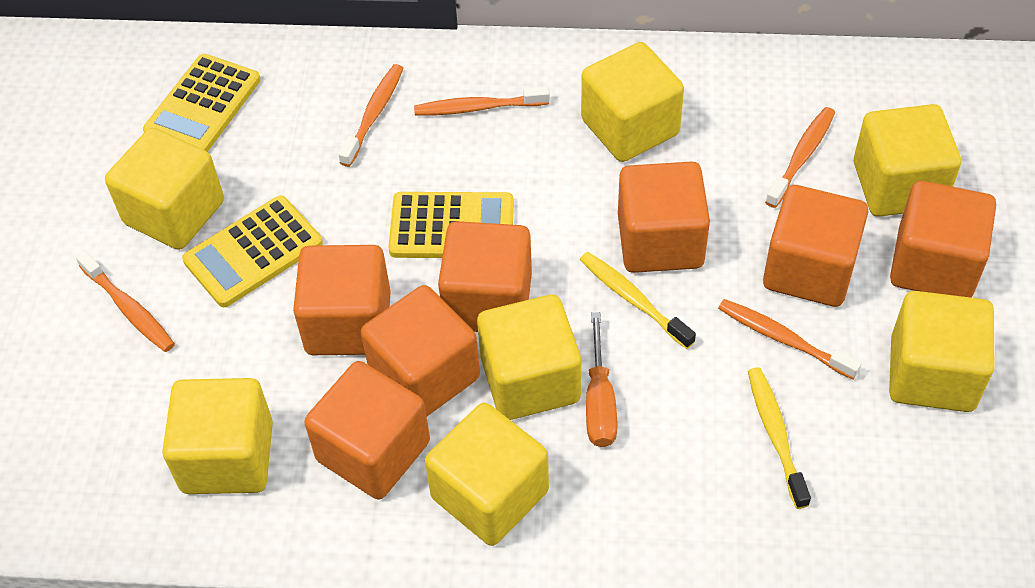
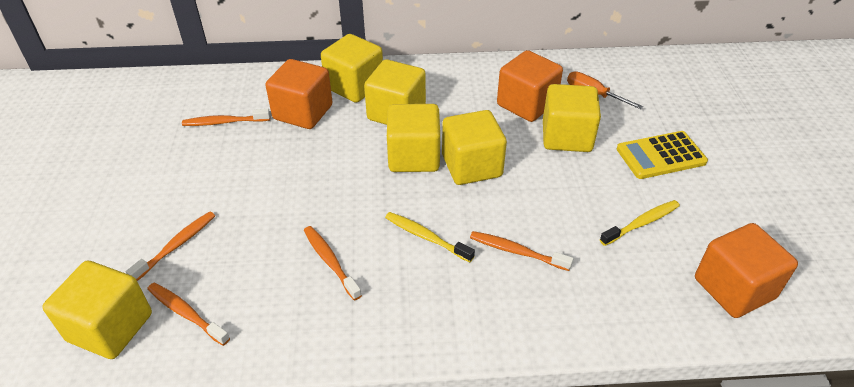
orange cube: 7 -> 3
yellow calculator: 3 -> 1
yellow cube: 7 -> 6

